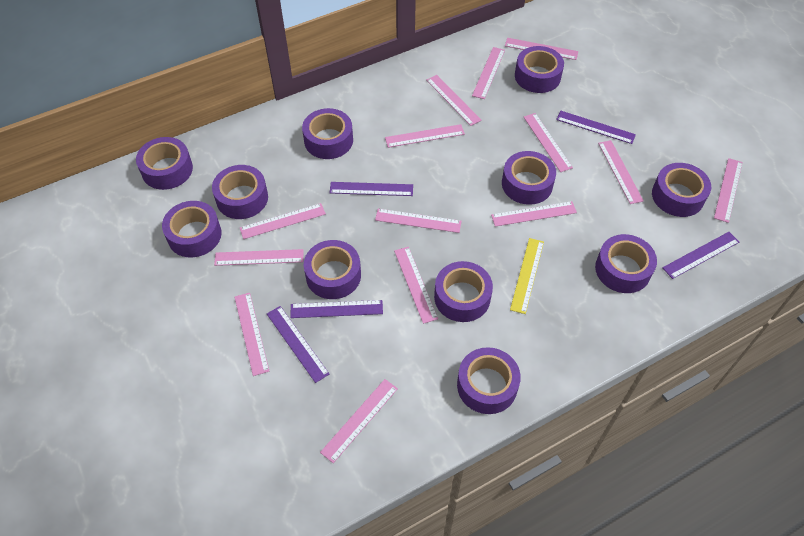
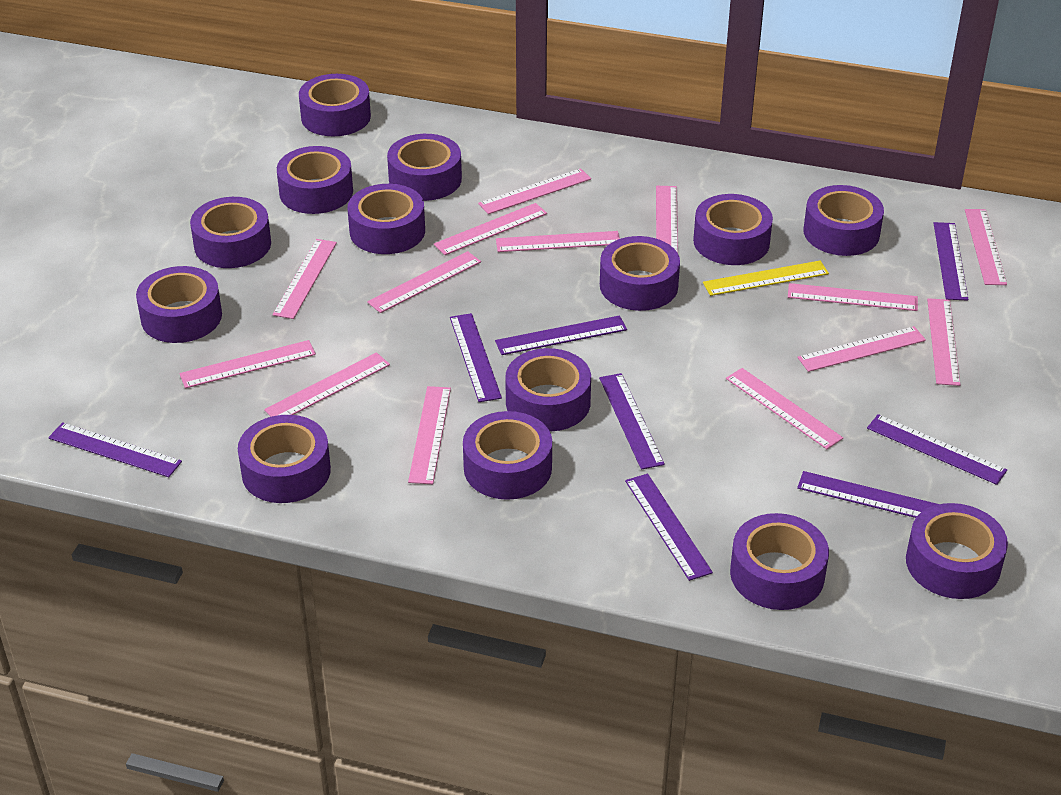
purple ruler: 5 -> 8
purple tape: 11 -> 14

